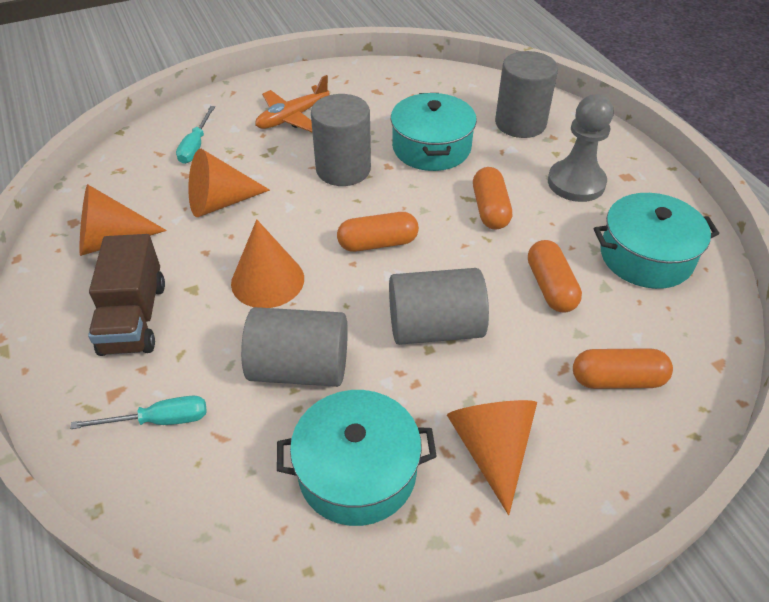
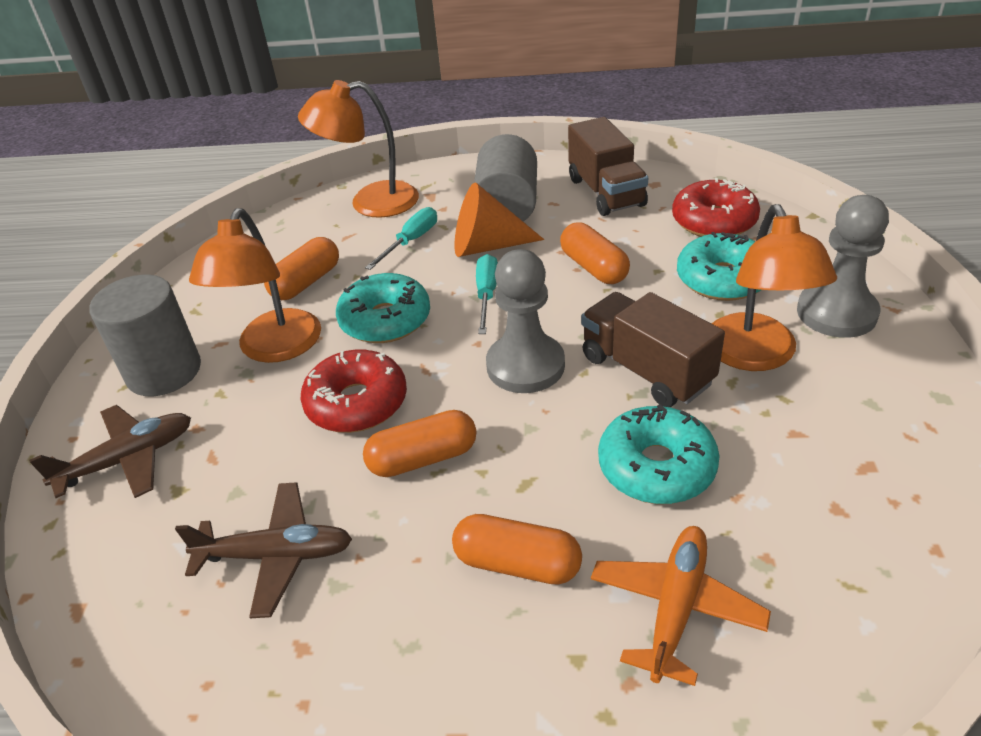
brown plane: 0 -> 2
brown truck: 1 -> 2
grey cylinder: 4 -> 2
grey pawn: 1 -> 2
orange cone: 4 -> 1
orange lamp: 0 -> 3
red donut: 0 -> 2
turquoise donut: 0 -> 3
turquoise pot: 3 -> 0

